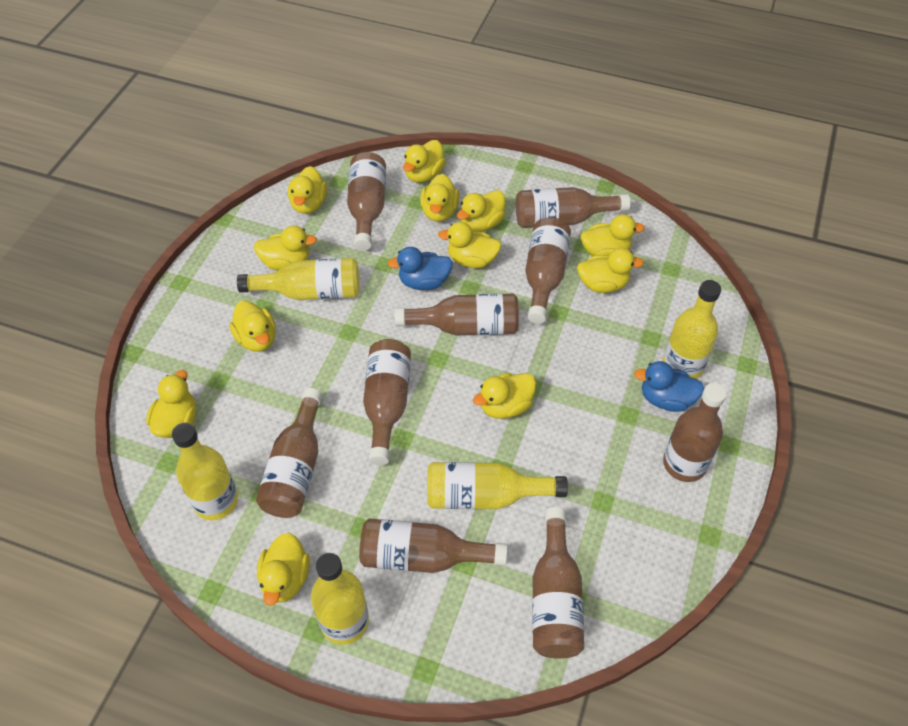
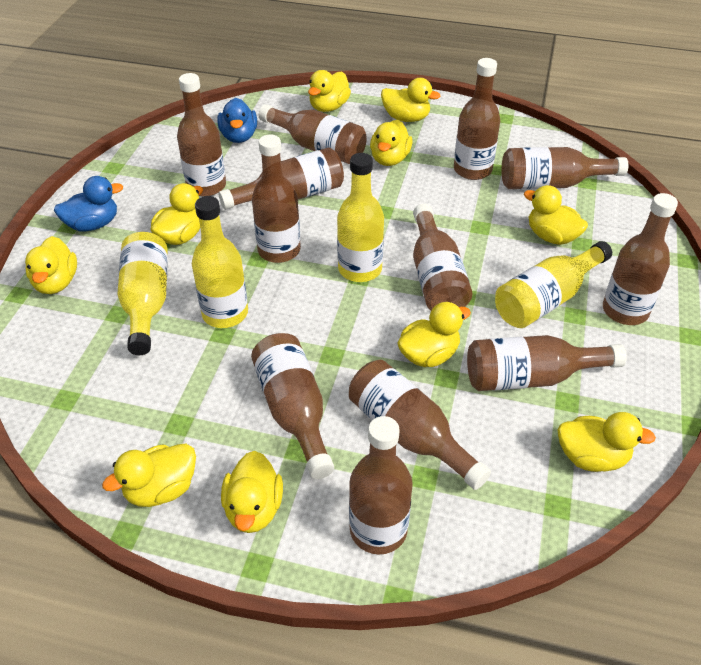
brown bottle: 9 -> 12
yellow bottle: 5 -> 4
yellow duck: 12 -> 10

